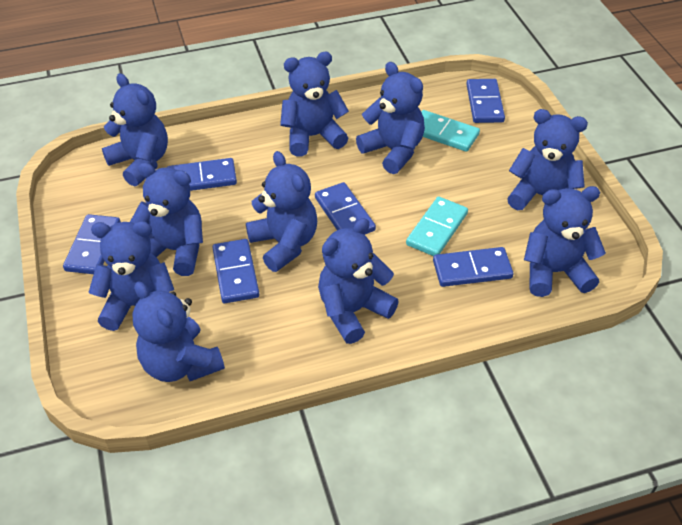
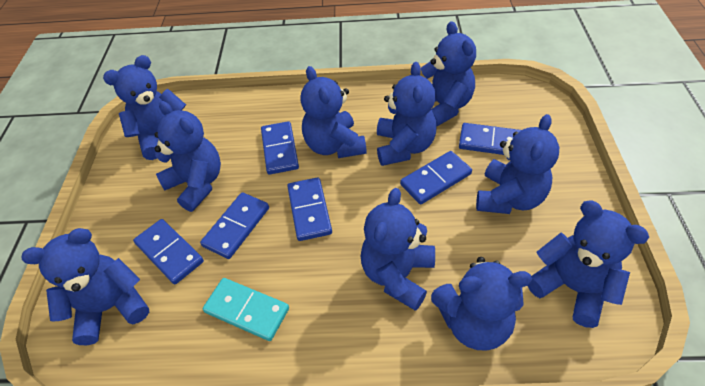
turquoise domino: 2 -> 1

